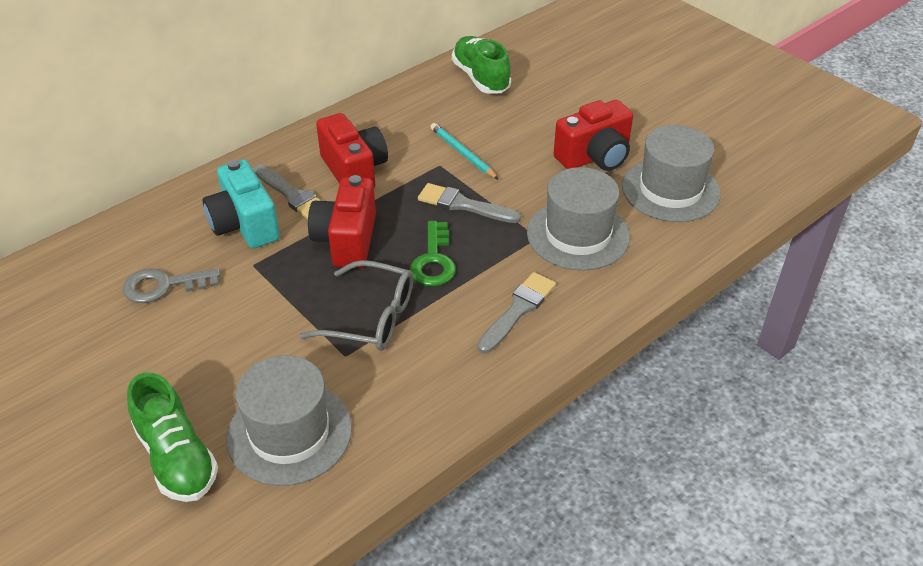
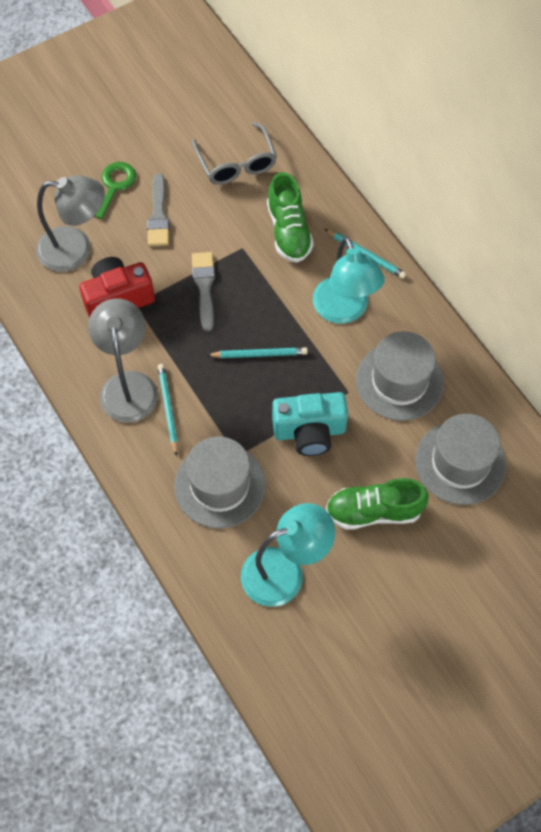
grey brush: 3 -> 2
grey key: 1 -> 0
grey lamp: 0 -> 2
red camera: 3 -> 1
turquoise lamp: 0 -> 2
turquoise pencil: 1 -> 3

